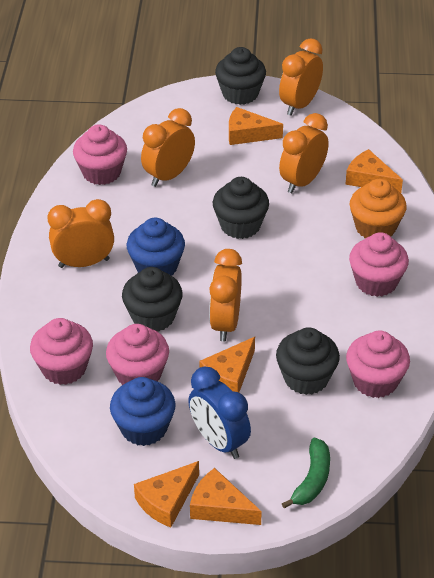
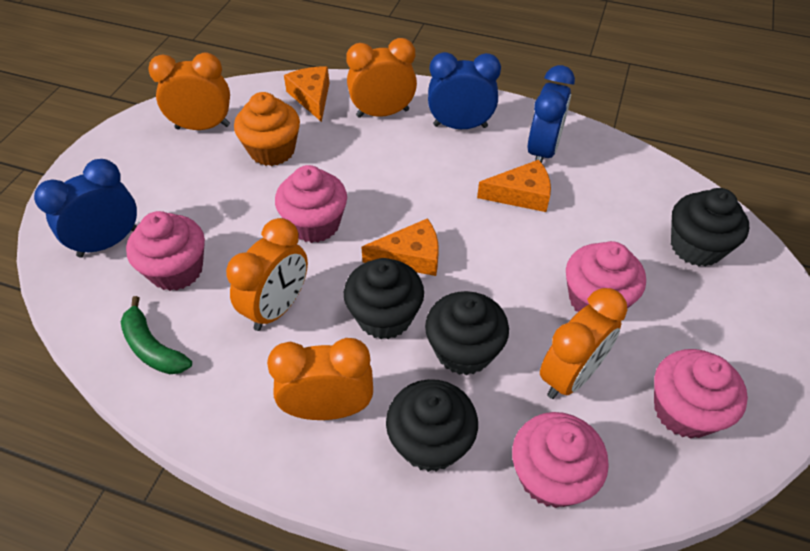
blue clock: 1 -> 3
blue cupcake: 2 -> 0
orange cheese: 5 -> 3

